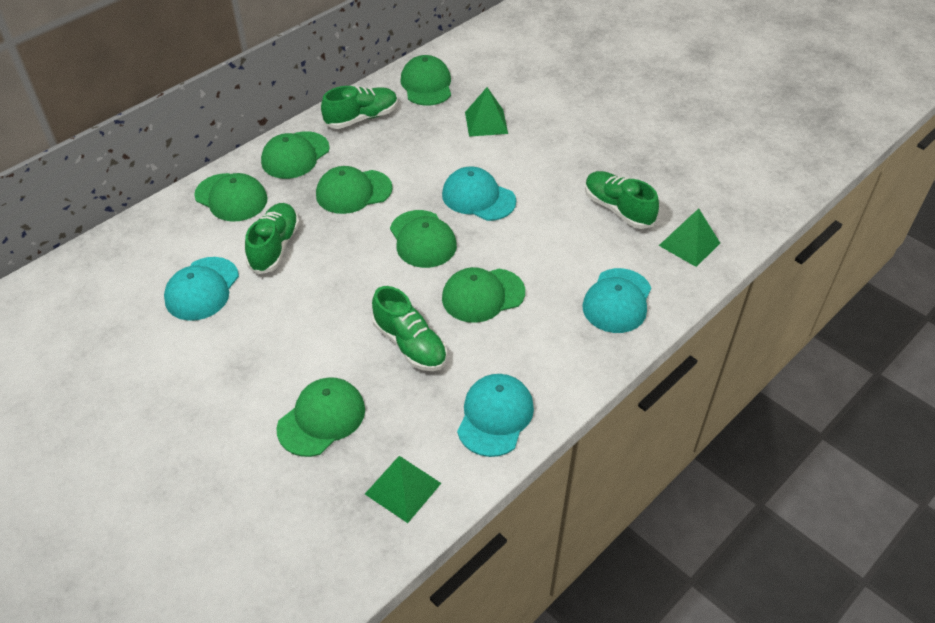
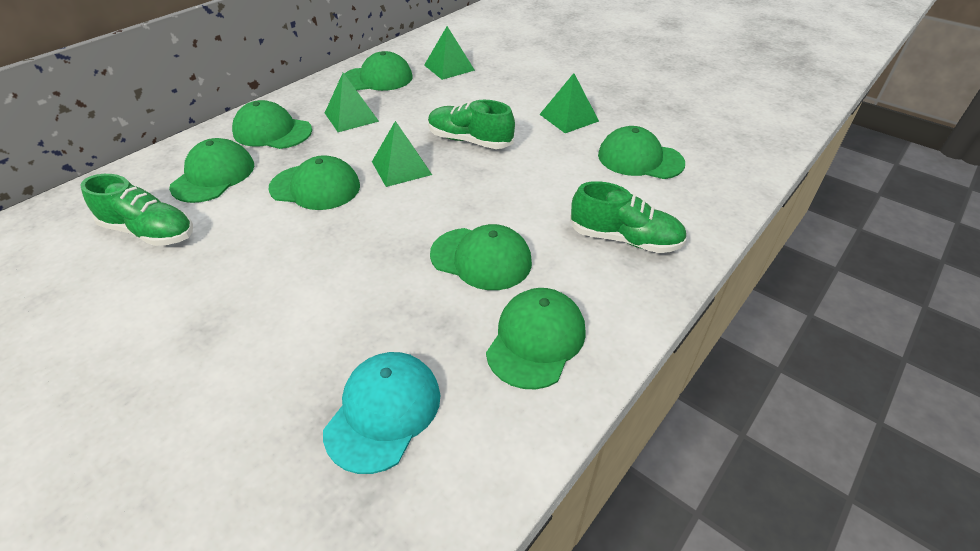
green pyramid: 3 -> 4
green shoe: 4 -> 3
turquoise cap: 4 -> 1

